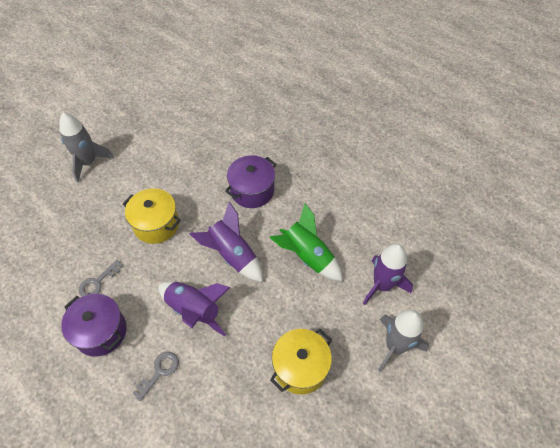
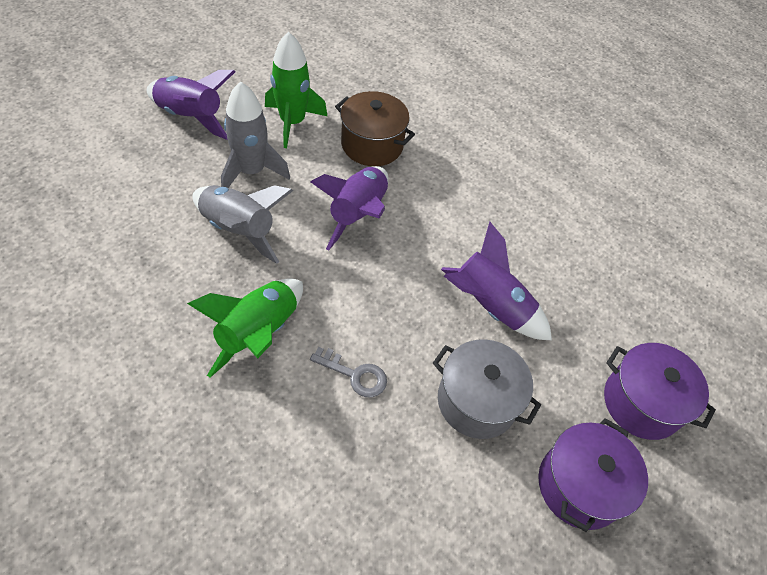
brown pot: 0 -> 1
green rocket: 1 -> 2
grey key: 2 -> 1
grey pot: 0 -> 1
yellow pot: 2 -> 0

